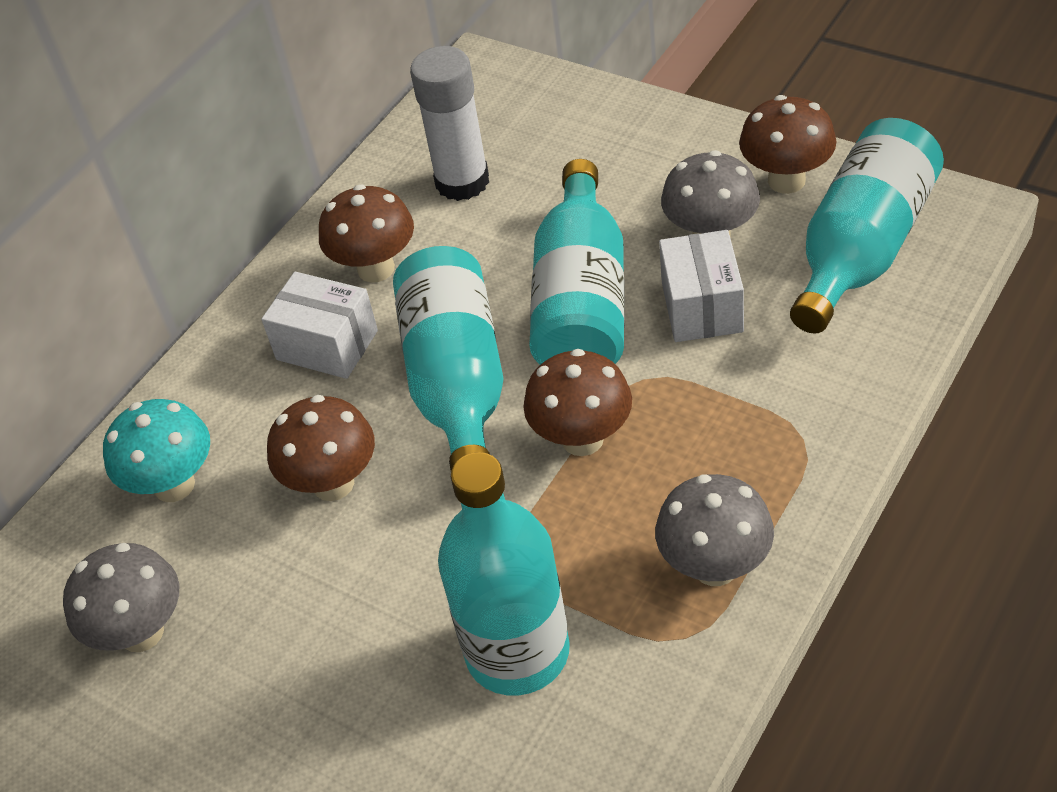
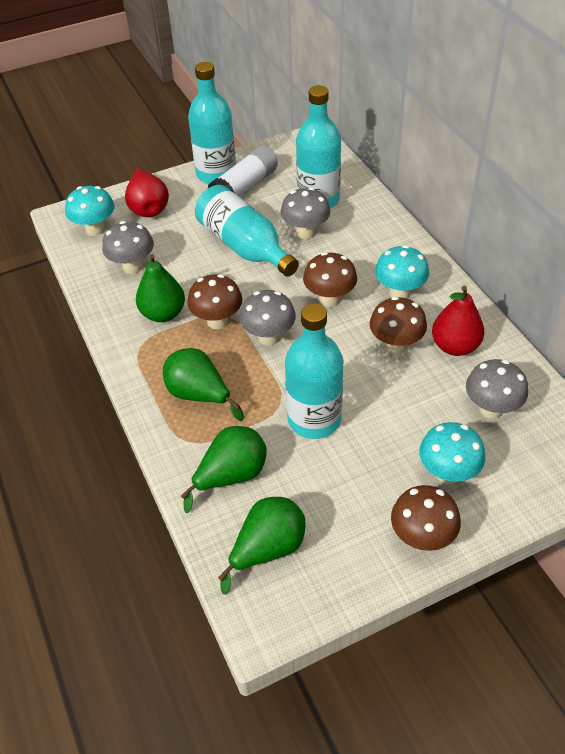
green pear: 0 -> 4
grey mushroom: 3 -> 4
red pear: 0 -> 2
turquoise mushroom: 1 -> 3
white box: 2 -> 0

